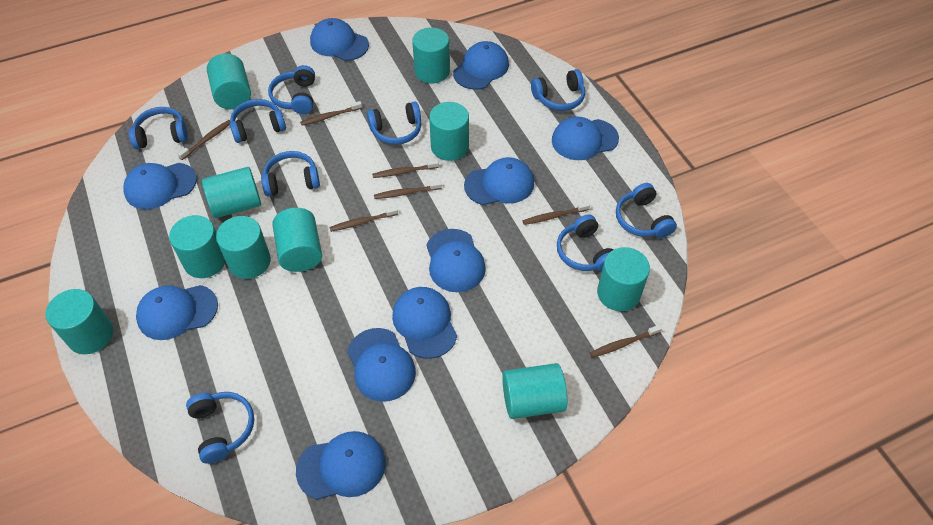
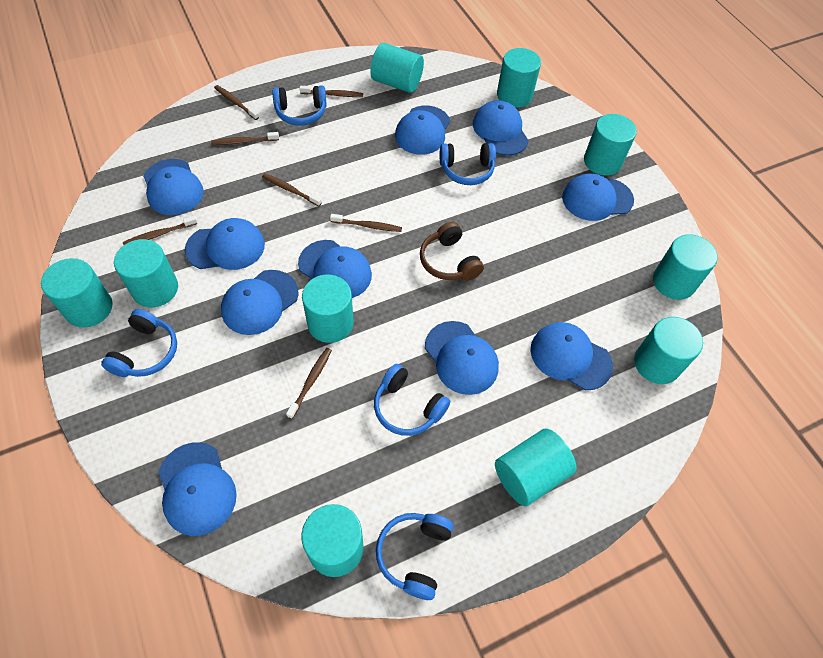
blue headphones: 9 -> 5
brown headphones: 0 -> 1

